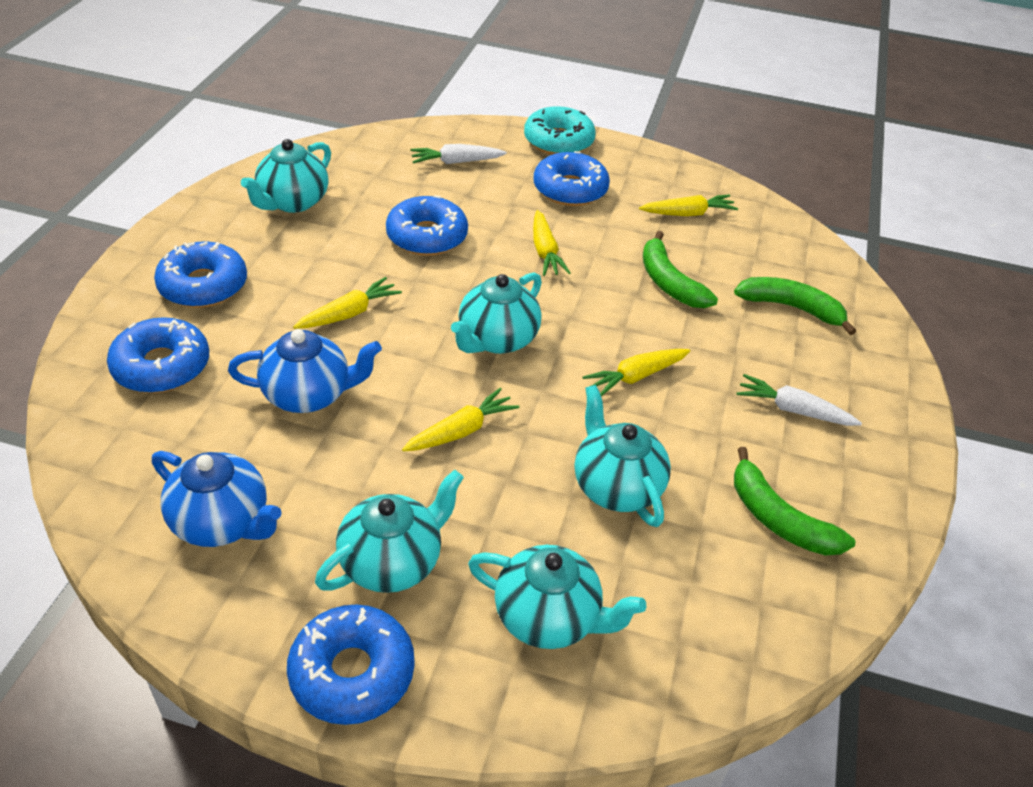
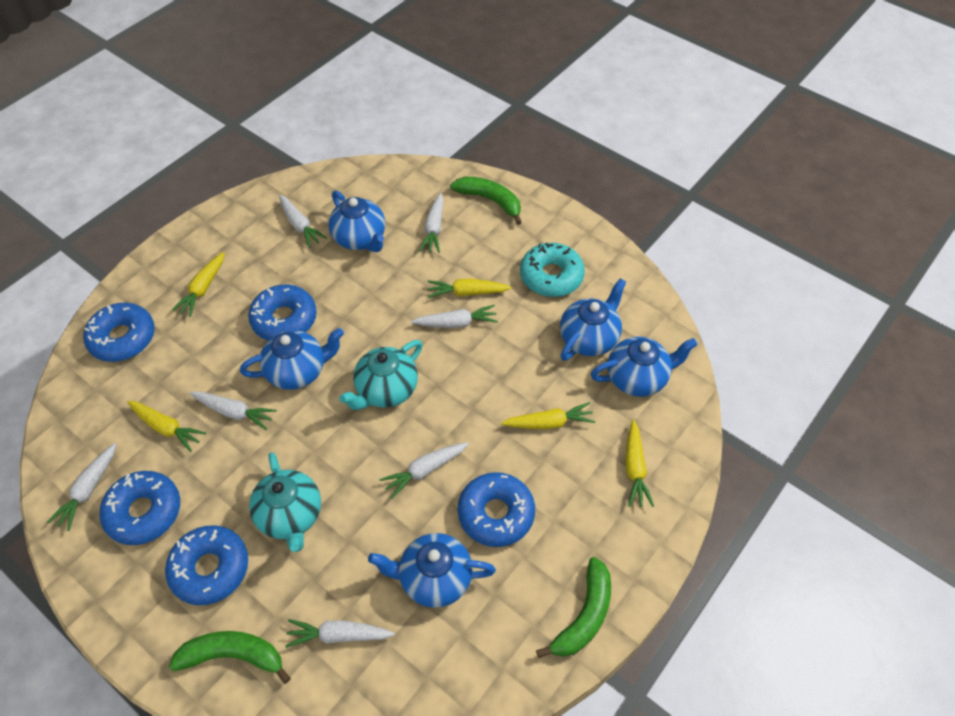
blue teapot: 2 -> 5
turquoise teapot: 5 -> 2
white carrot: 2 -> 7

